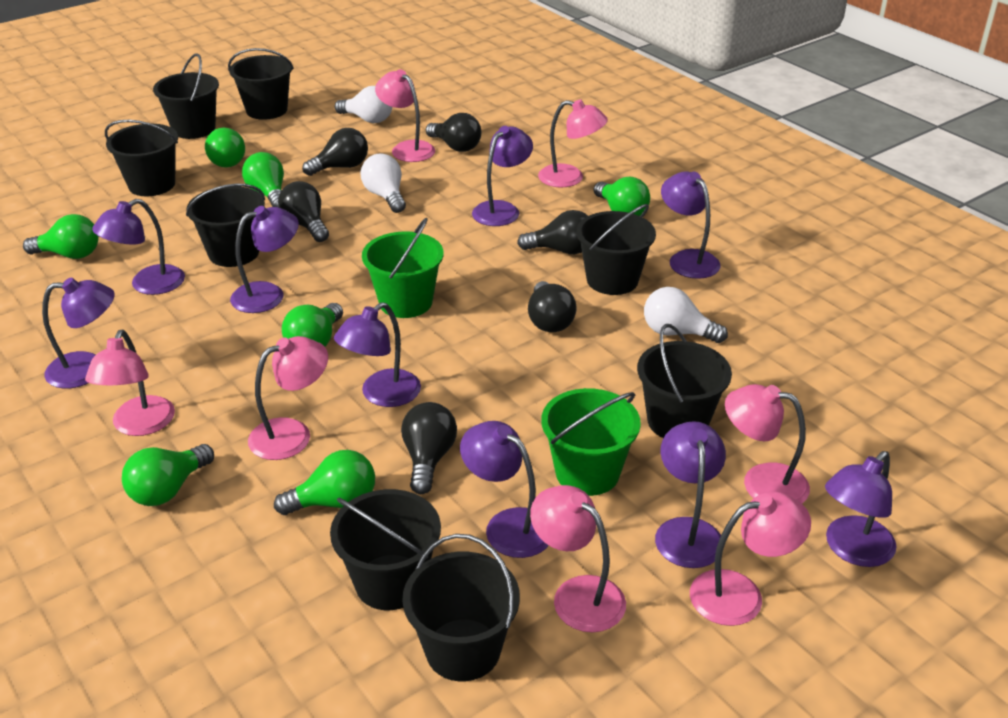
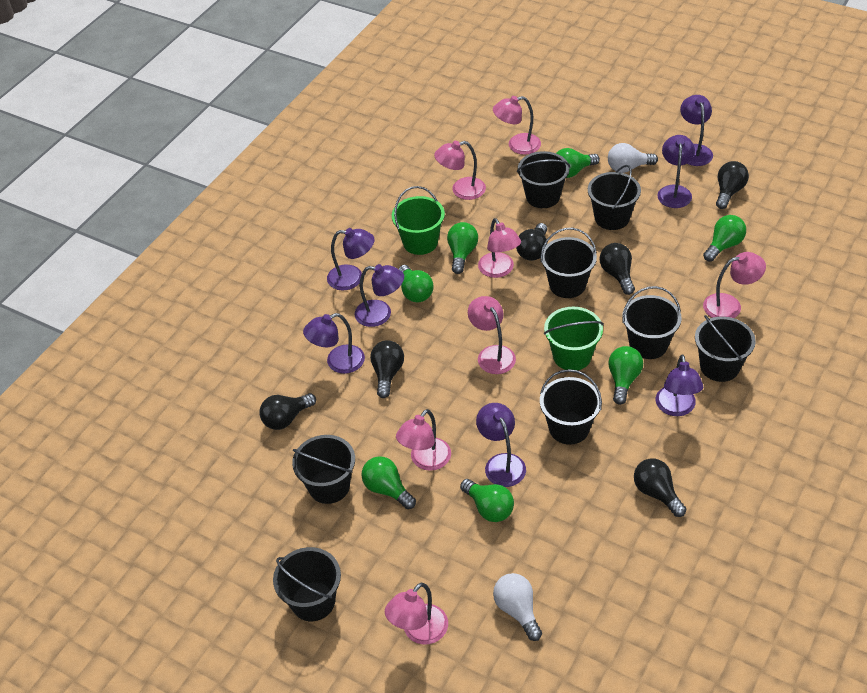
purple lamp: 9 -> 7
white light bulb: 3 -> 2

